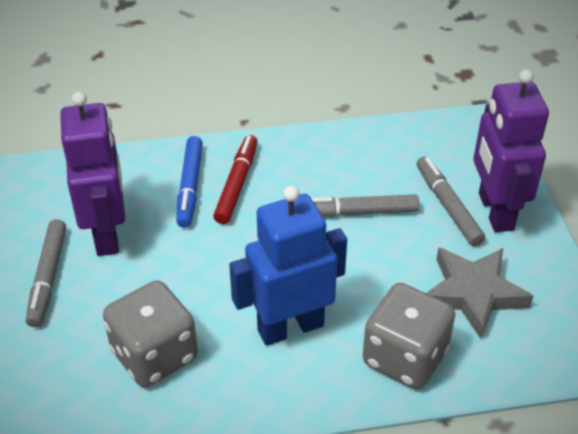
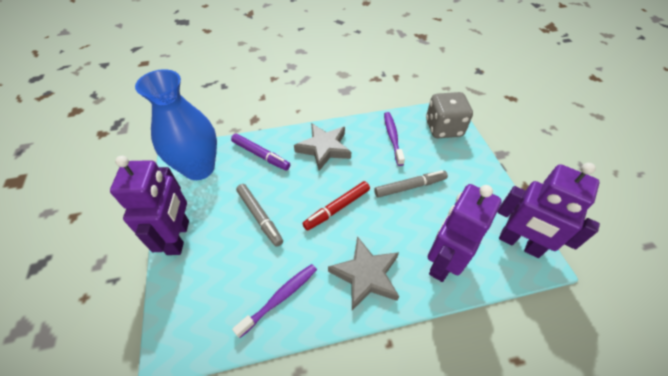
blue marker: 1 -> 0
blue robot: 1 -> 0
blue vase: 0 -> 1
grey dice: 2 -> 1
grey marker: 3 -> 2
grey star: 1 -> 2
purple marker: 0 -> 1
purple robot: 2 -> 3
purple toothbrush: 0 -> 2

